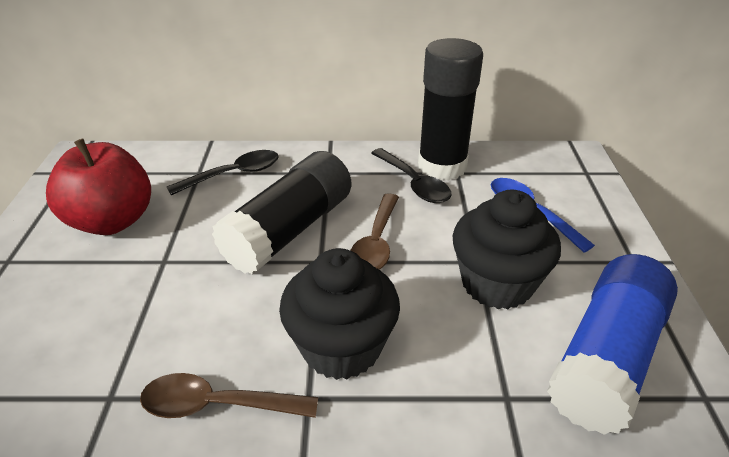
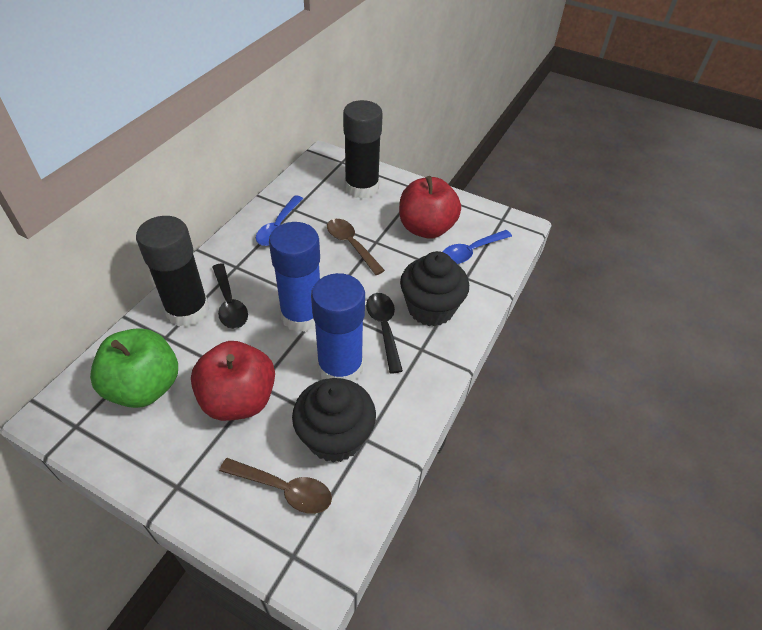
blue glue stick: 1 -> 2
blue spoon: 1 -> 2
green apple: 0 -> 1
red apple: 1 -> 2

